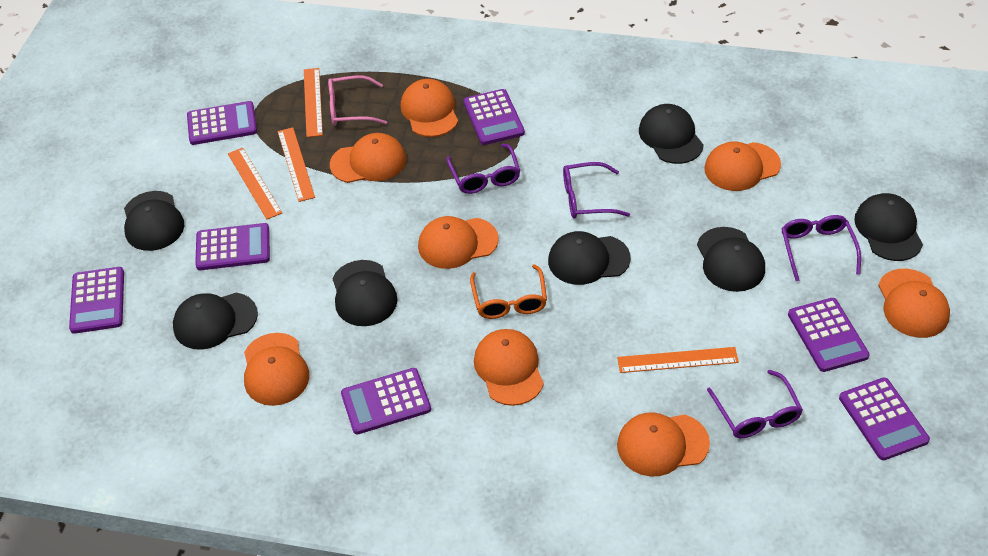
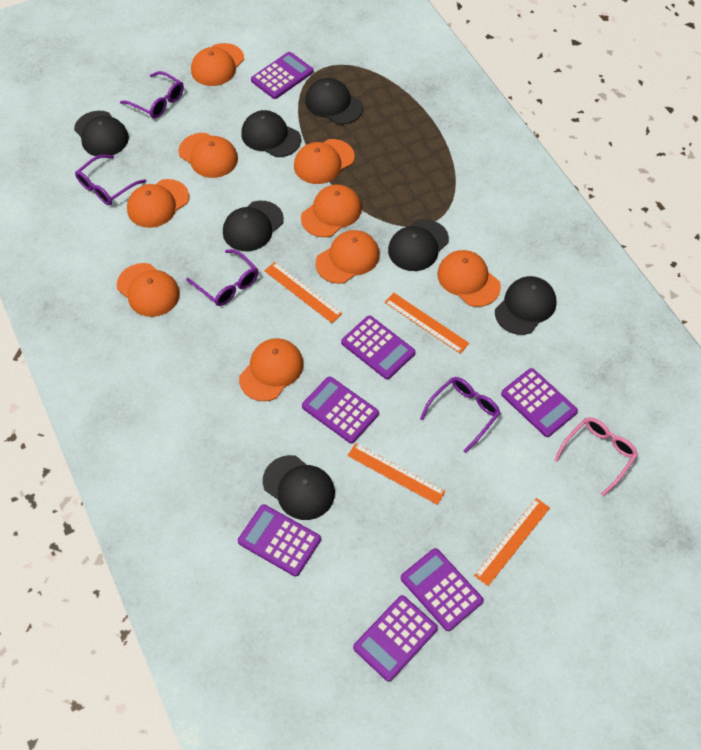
orange cap: 8 -> 9
orange glasses: 1 -> 0

